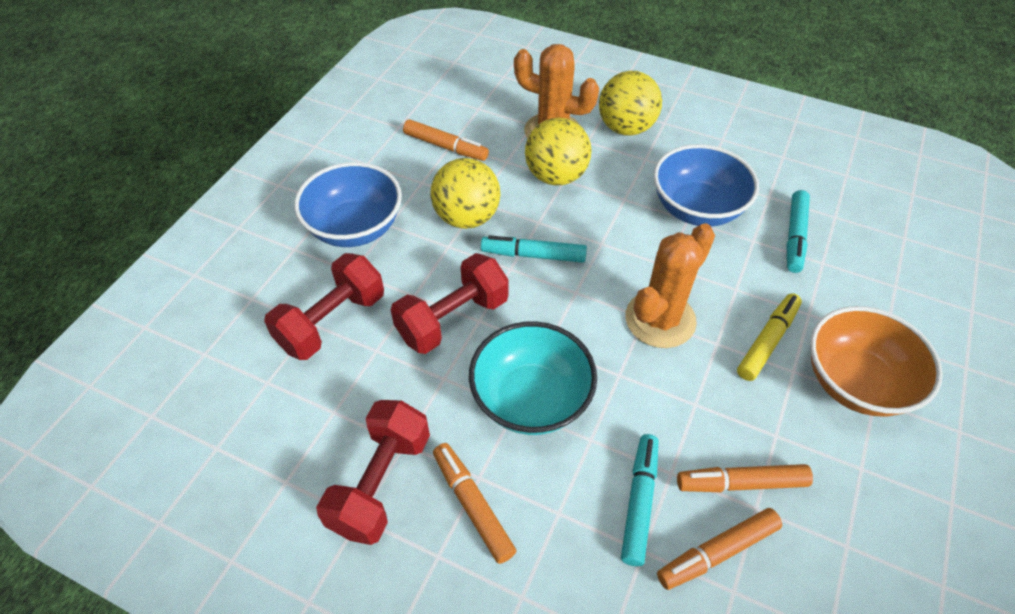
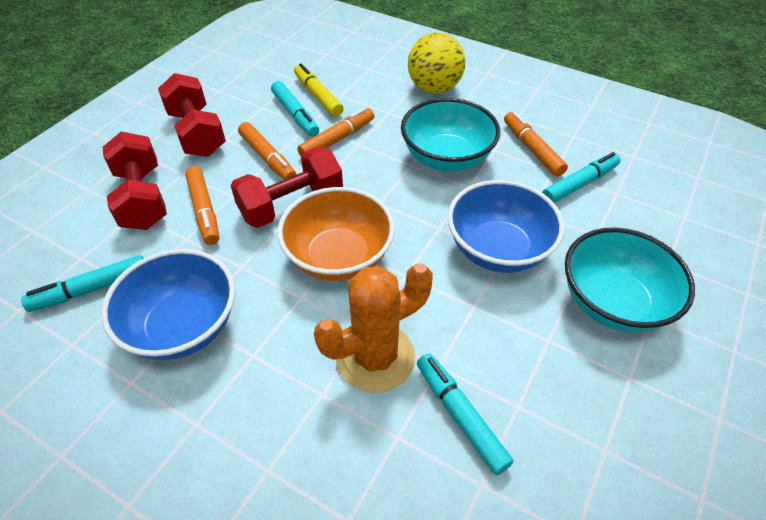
orange cactus: 2 -> 1
turquoise bowl: 1 -> 2
turquoise marker: 3 -> 4
yellow ball: 3 -> 1

